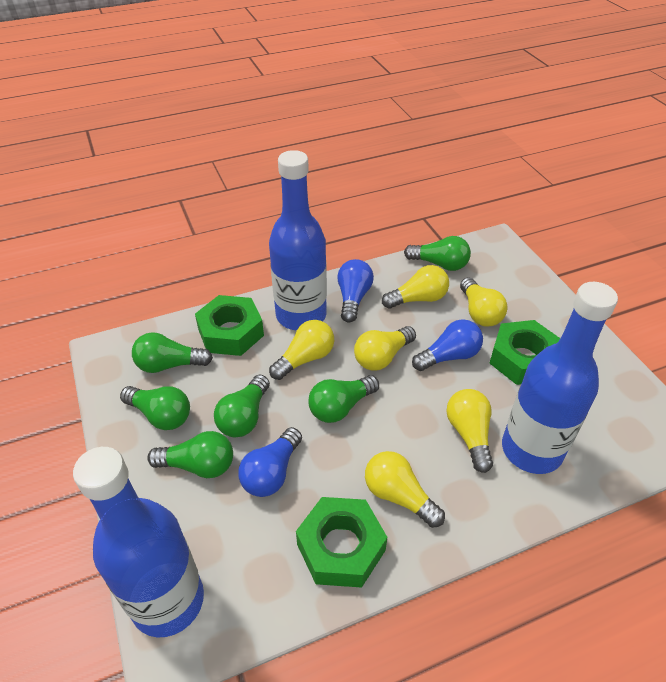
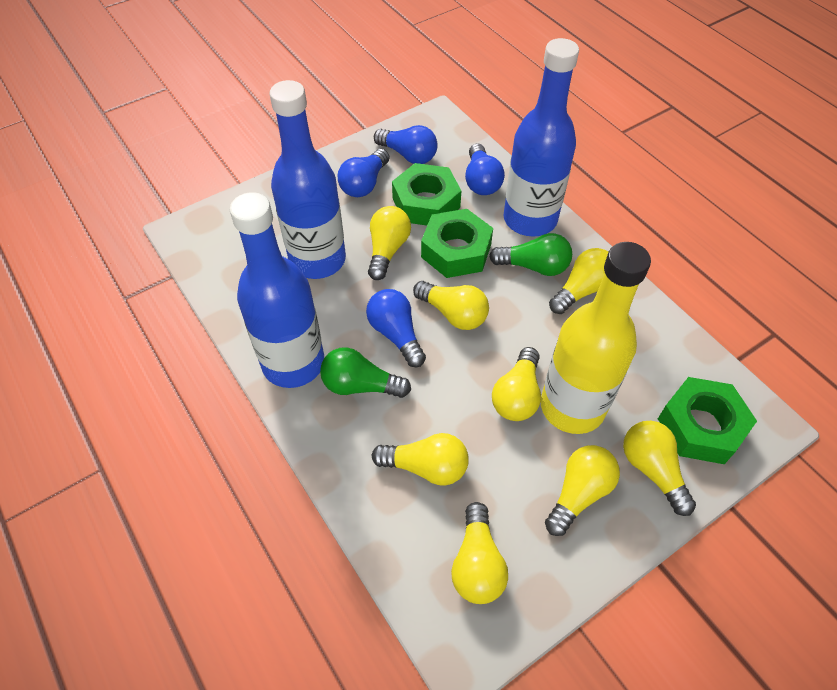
blue light bulb: 3 -> 4
green light bulb: 6 -> 2
yellow bottle: 0 -> 1
yellow light bulb: 6 -> 8

